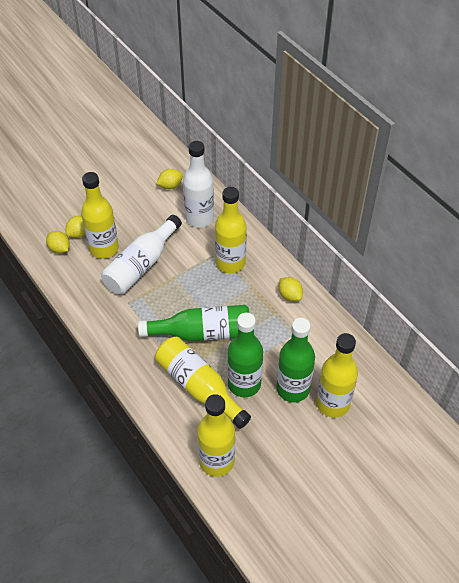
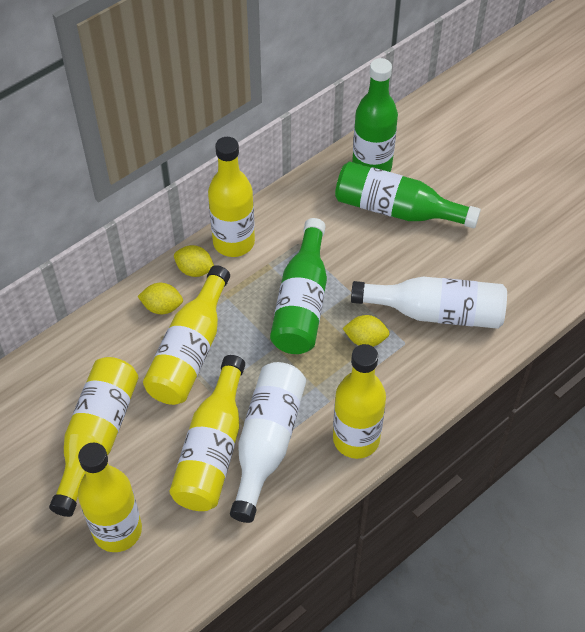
yellow bottle: 5 -> 6
yellow lemon: 4 -> 3

